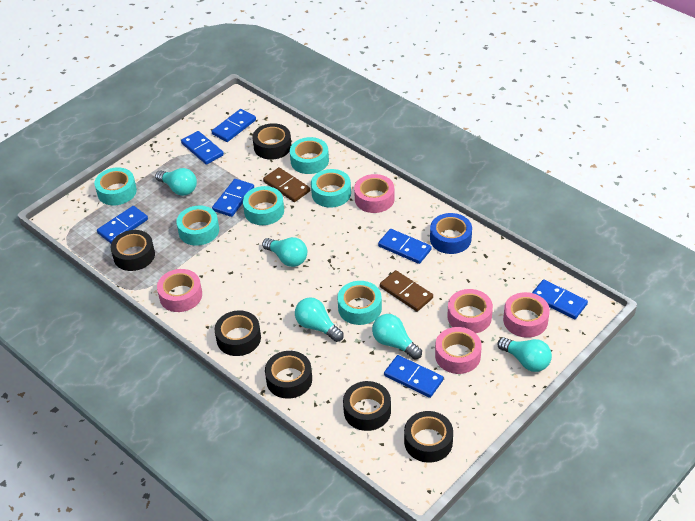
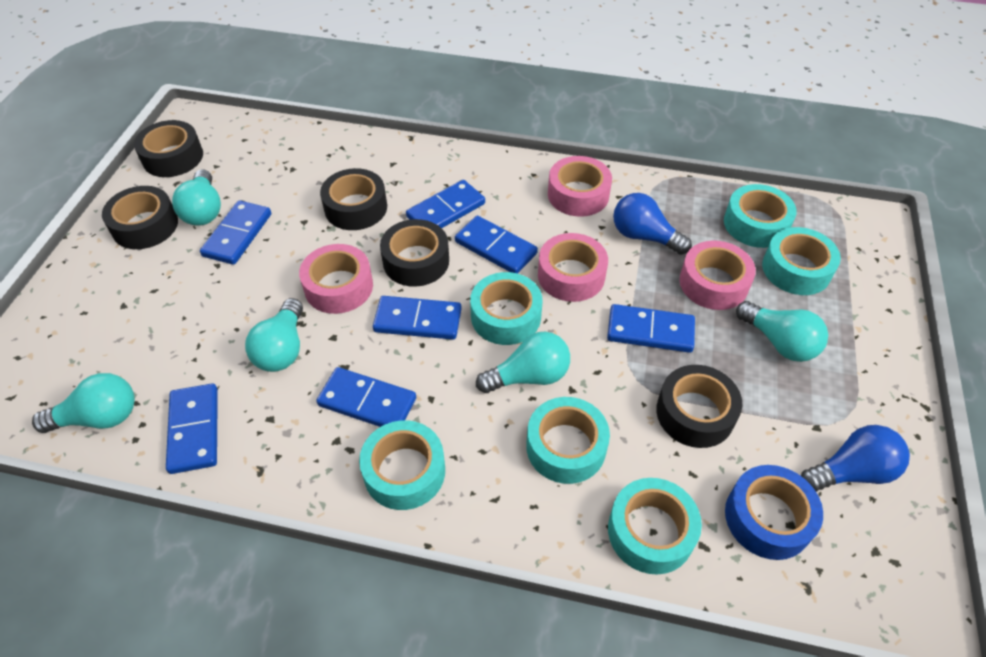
black tape: 6 -> 5
blue light bulb: 0 -> 2
brown domino: 2 -> 0
pink tape: 5 -> 4

